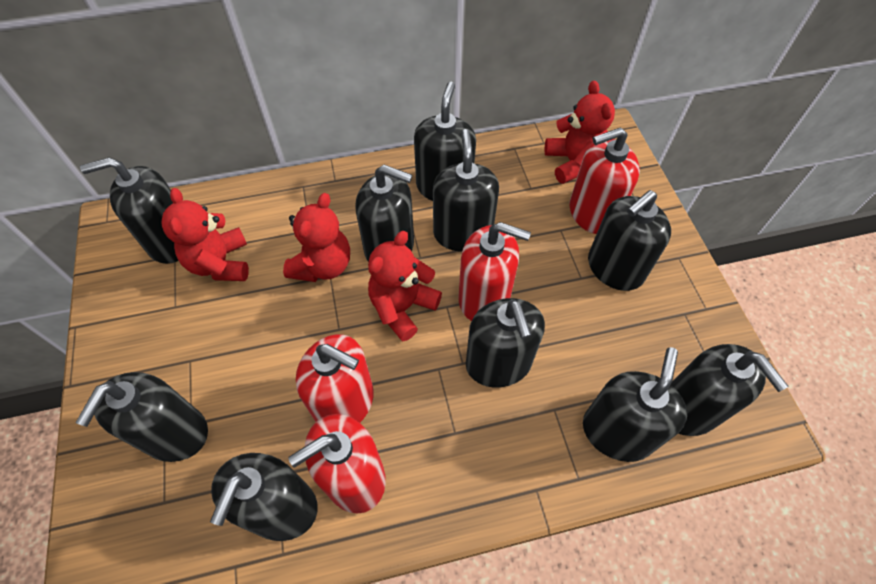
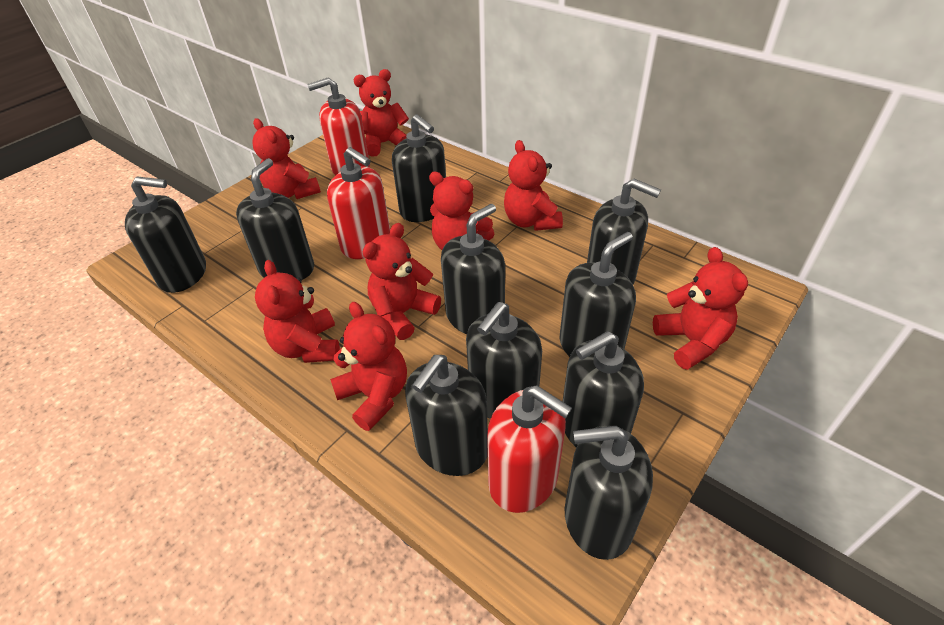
red soap dispenser: 4 -> 3
red teddy bear: 4 -> 8

